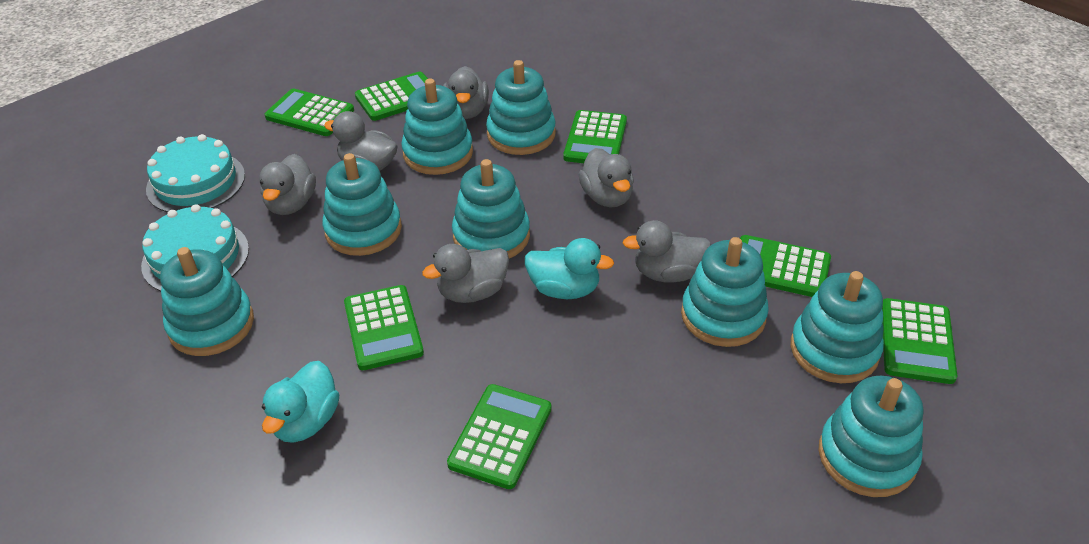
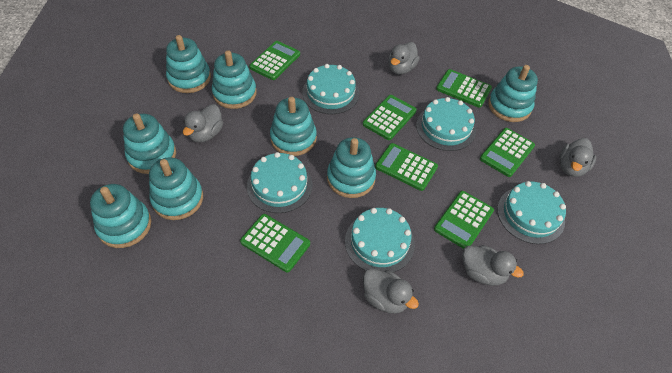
grey duck: 6 -> 5
turquoise cake: 2 -> 5
turquoise duck: 2 -> 0

